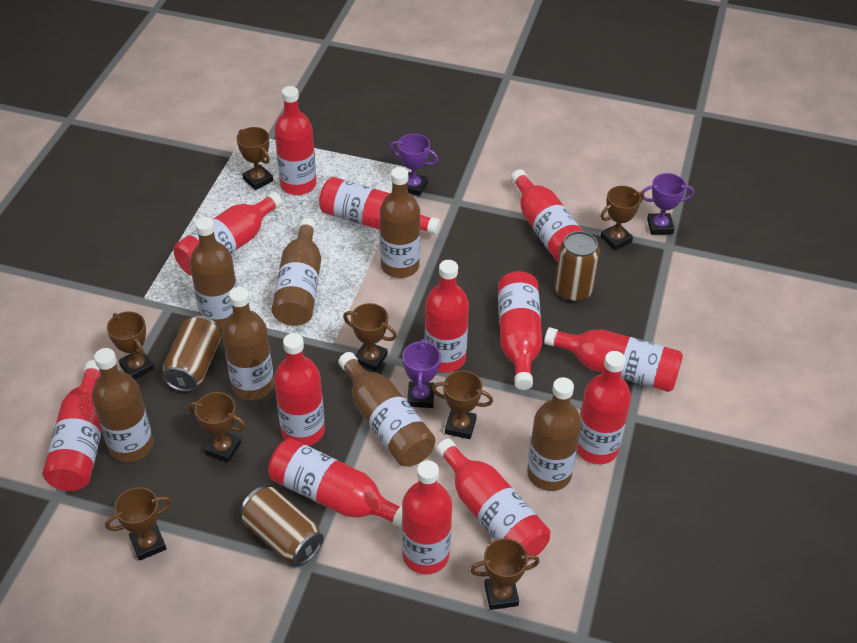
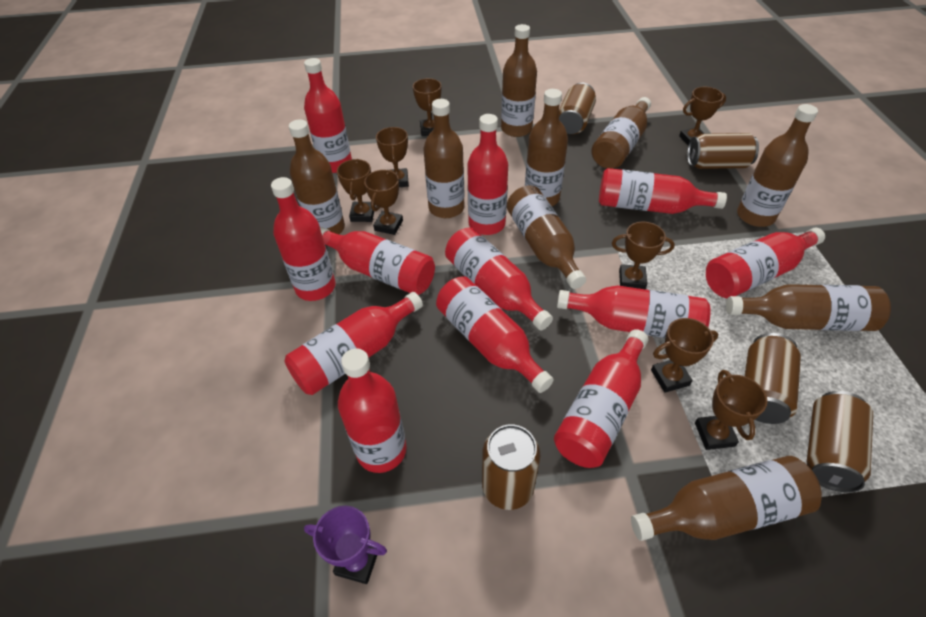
brown bottle: 7 -> 9
brown can: 3 -> 5
purple trophy: 3 -> 1
red bottle: 13 -> 12

